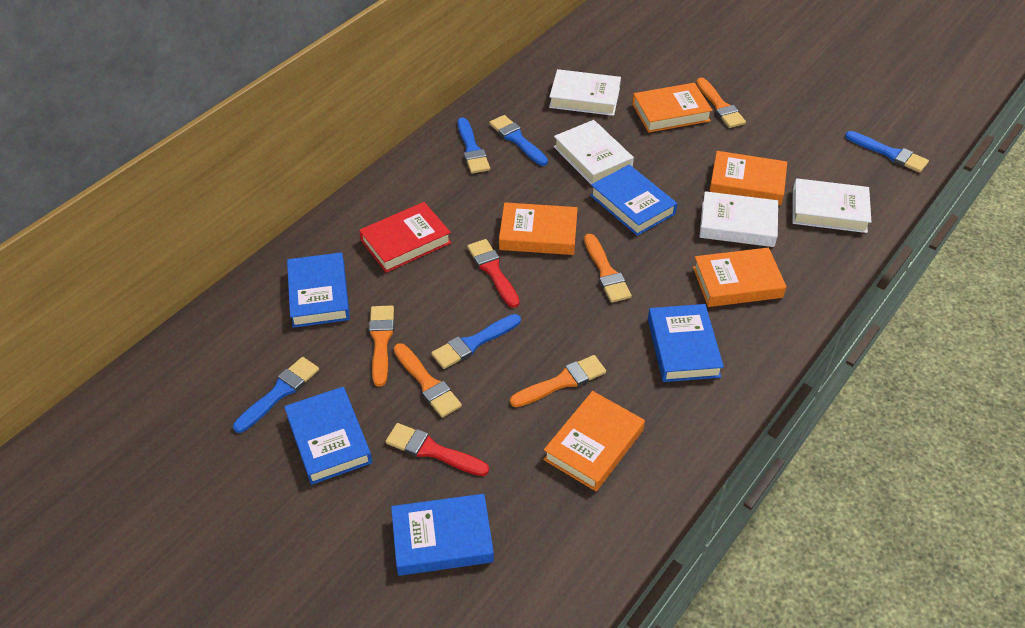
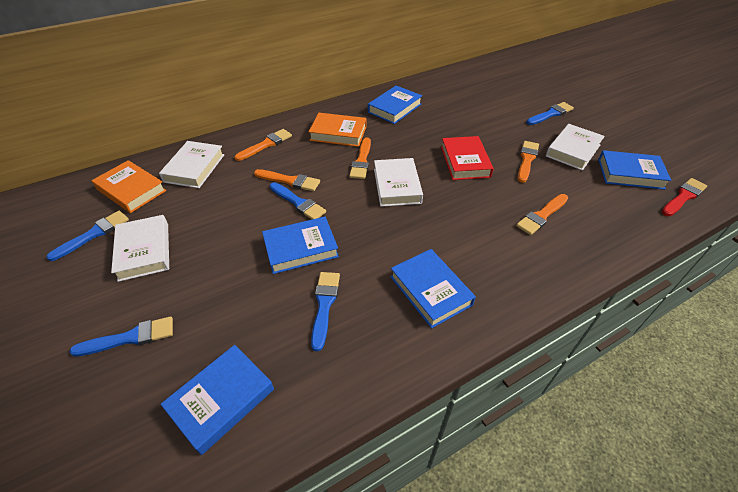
orange book: 5 -> 2
red brush: 2 -> 1

